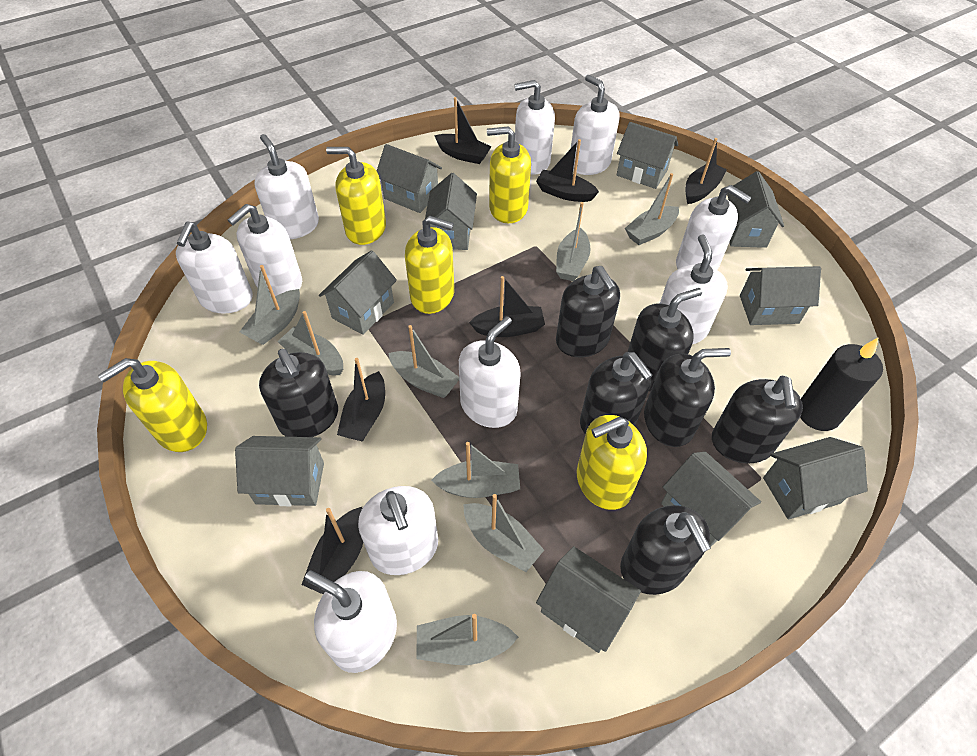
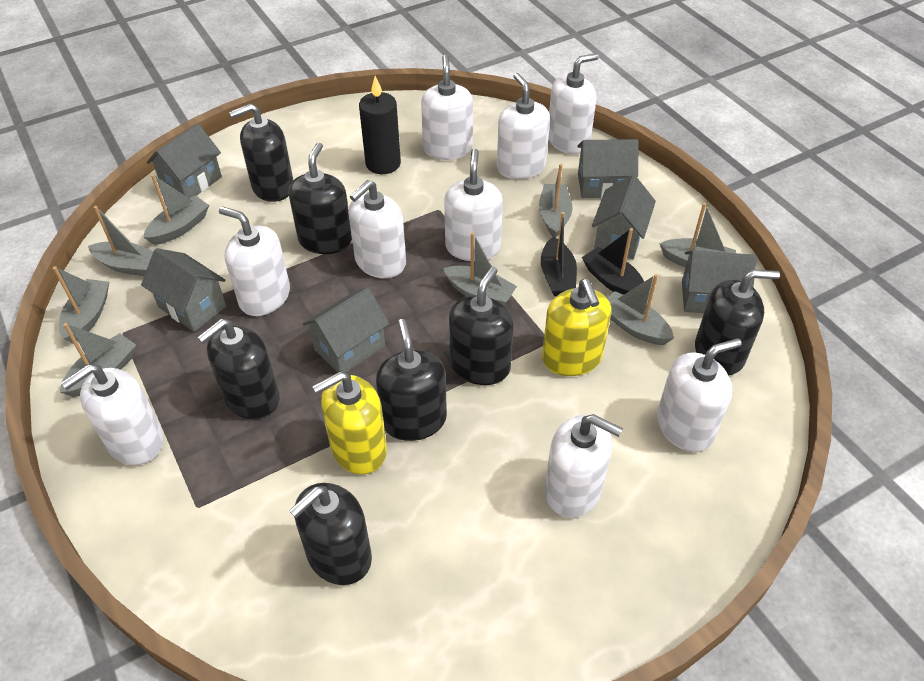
black boat: 6 -> 2
grey house: 10 -> 6
white soap dispenser: 10 -> 9
yellow soap dispenser: 5 -> 2

